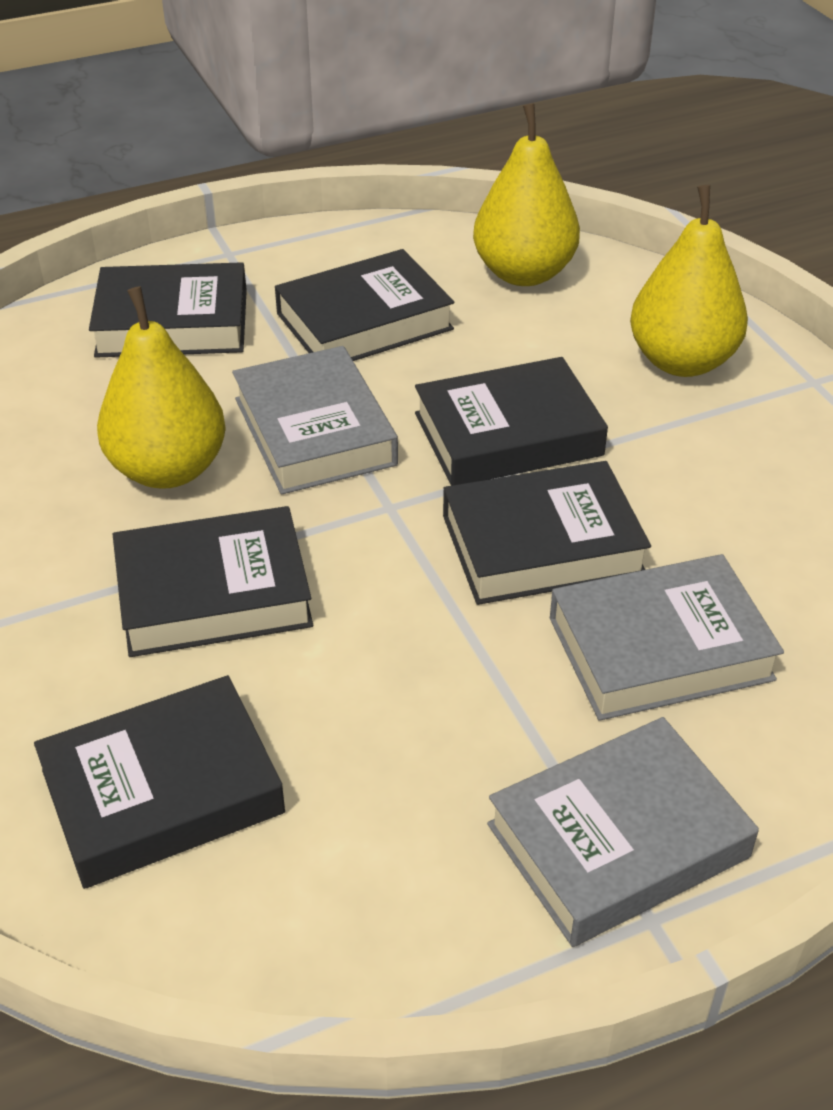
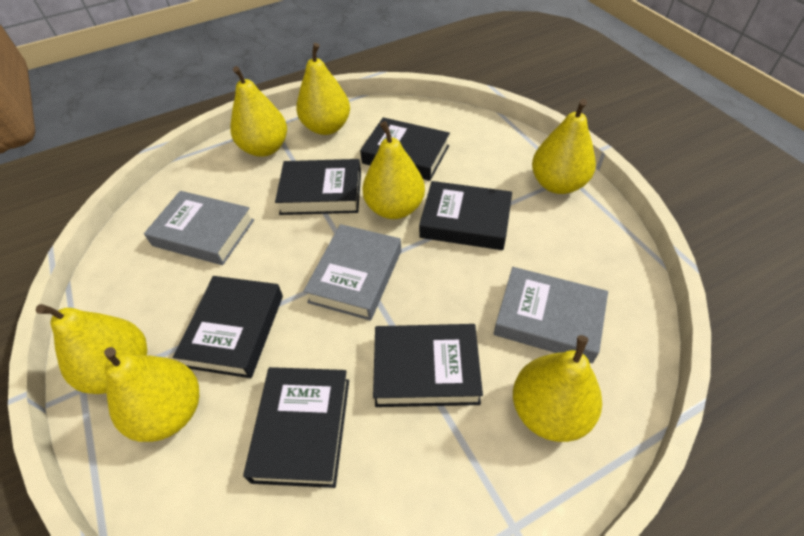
yellow pear: 3 -> 7

